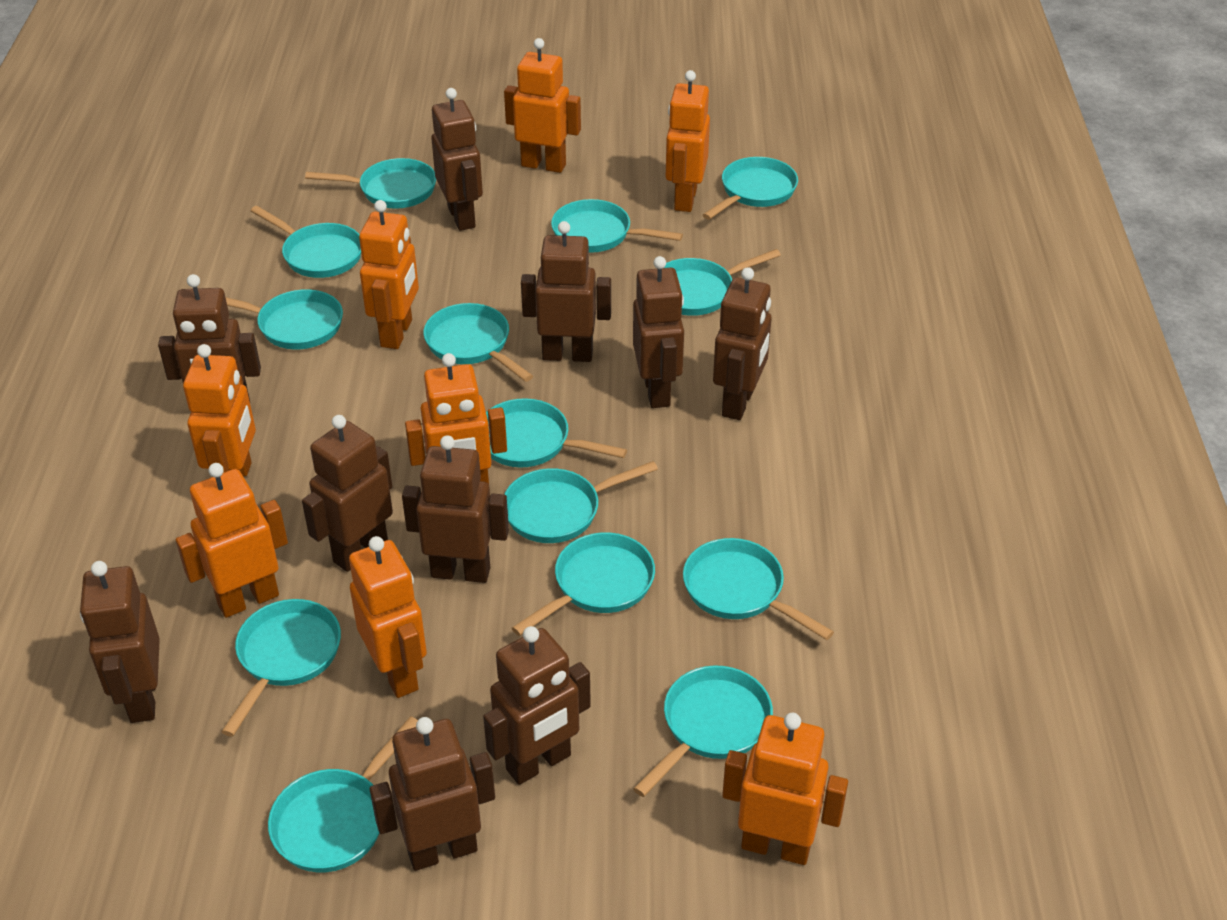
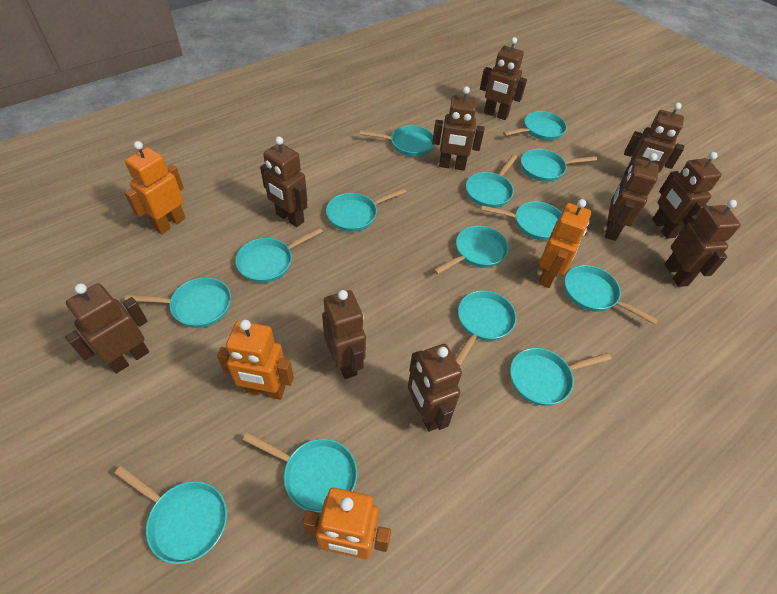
orange robot: 8 -> 4

